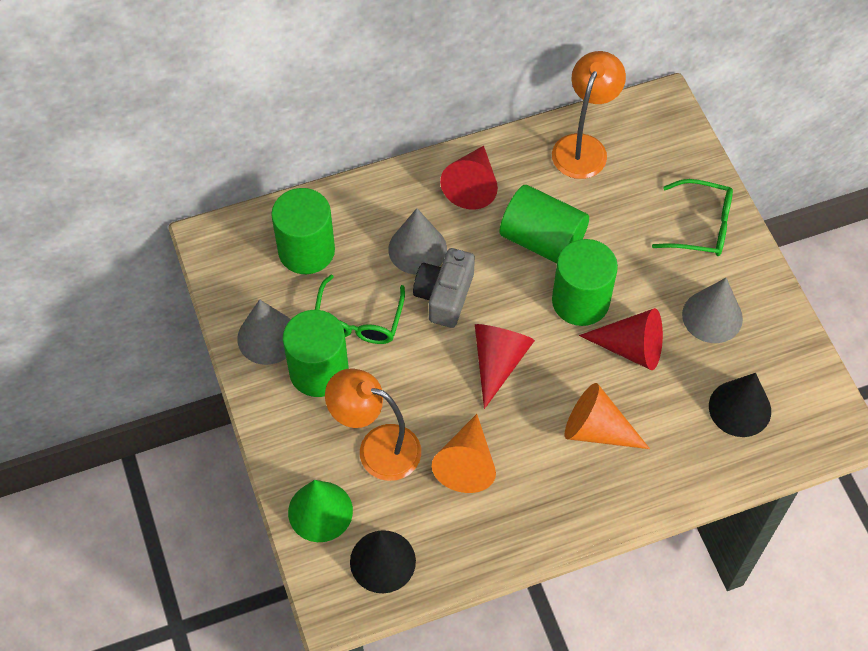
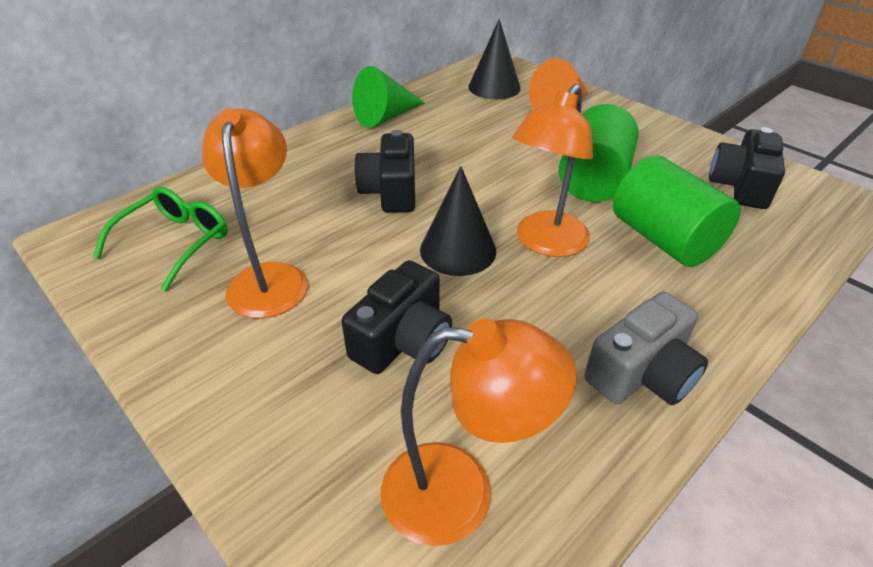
black camera: 0 -> 3
green cylinder: 4 -> 2
green glasses: 2 -> 1
grey cone: 3 -> 0
orange cone: 2 -> 1
orange lamp: 2 -> 3
red cone: 3 -> 0

